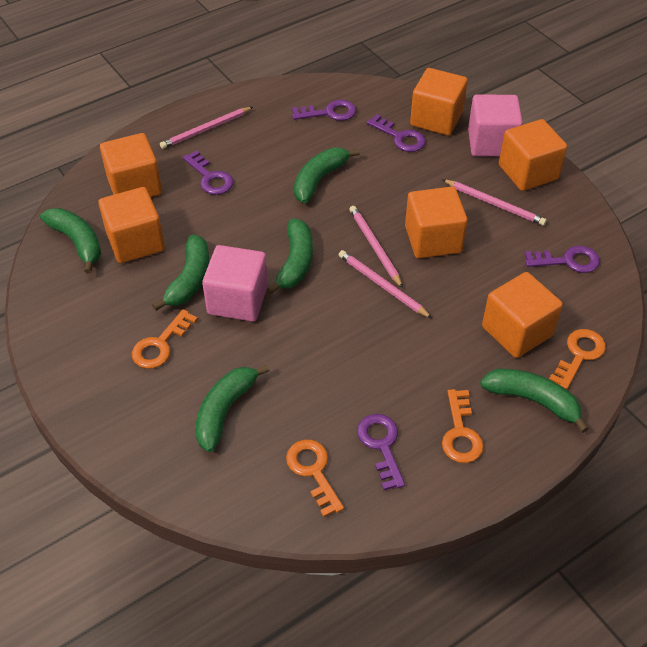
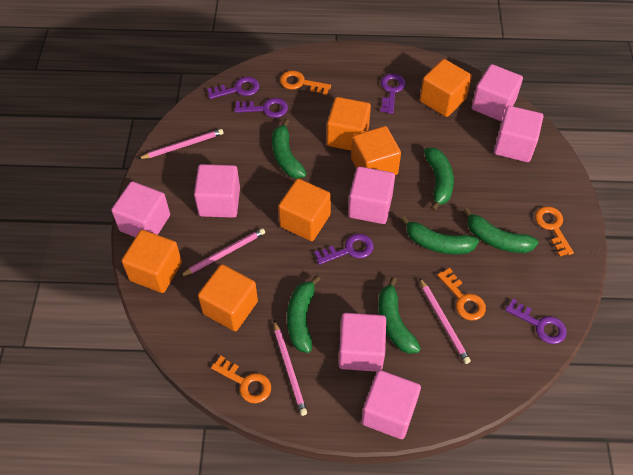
pink cube: 2 -> 7

